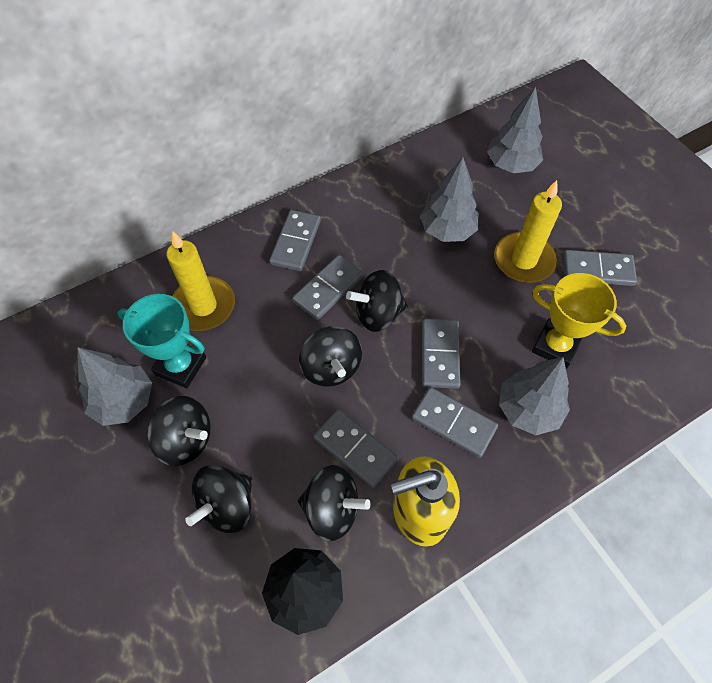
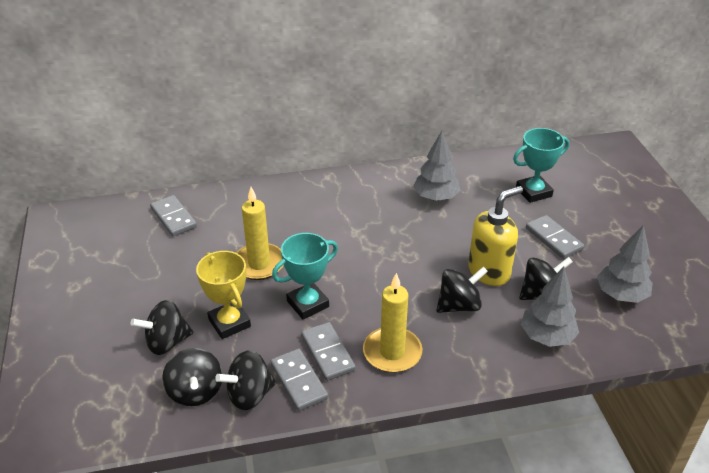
black tree: 1 -> 0
grey domino: 6 -> 4
grey tree: 4 -> 3
turquoise trophy: 1 -> 2

